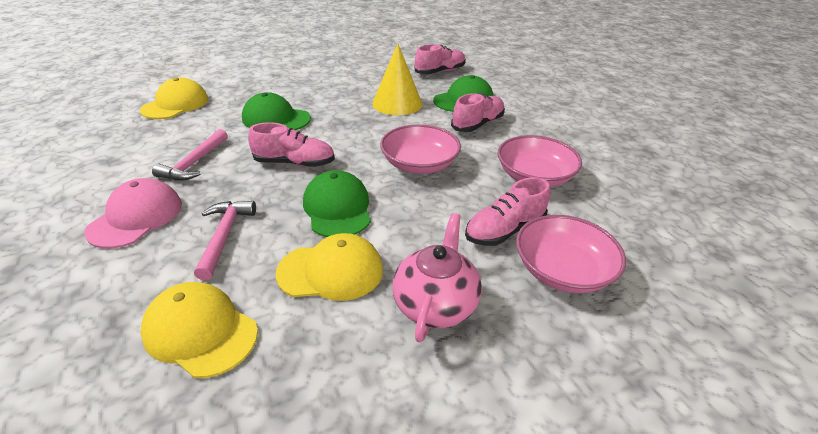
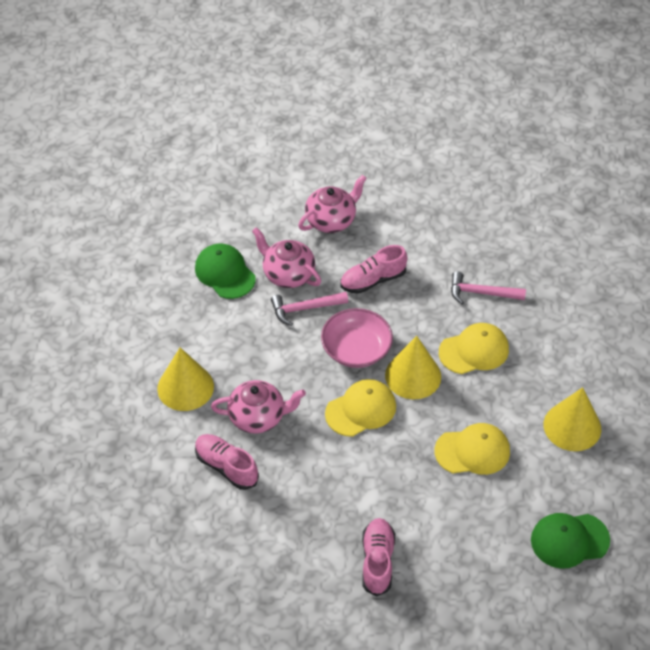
green cap: 3 -> 2
pink bowl: 3 -> 1
pink cap: 1 -> 0
pink shoe: 4 -> 3
pink teapot: 1 -> 3
yellow cone: 1 -> 3

